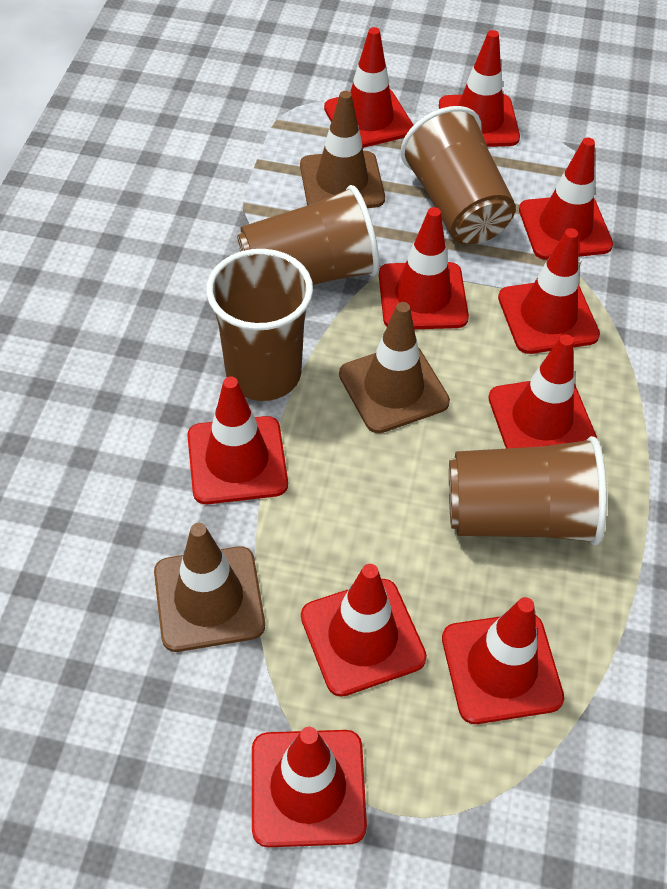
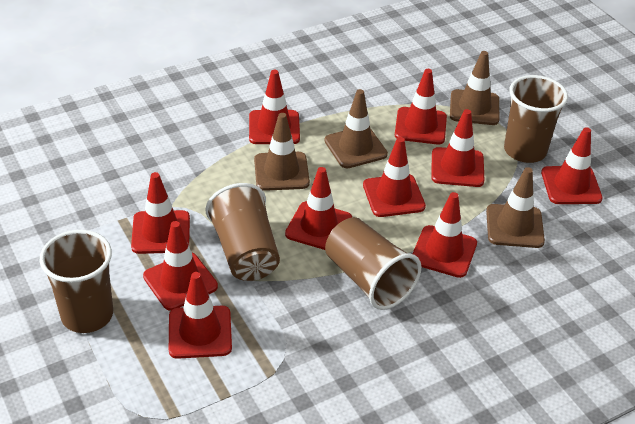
brown traffic cone: 3 -> 4

